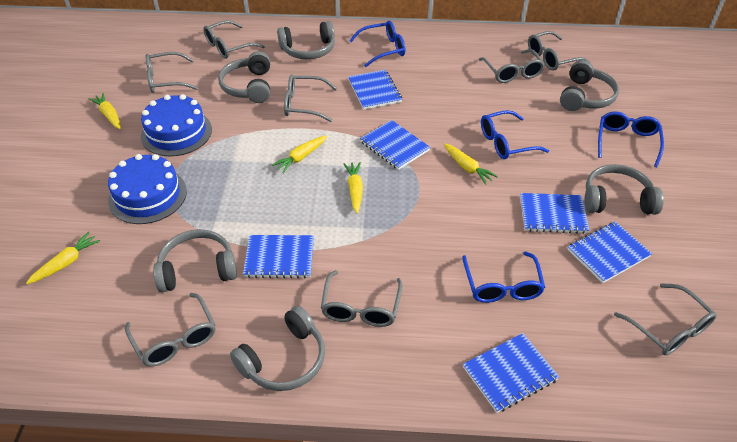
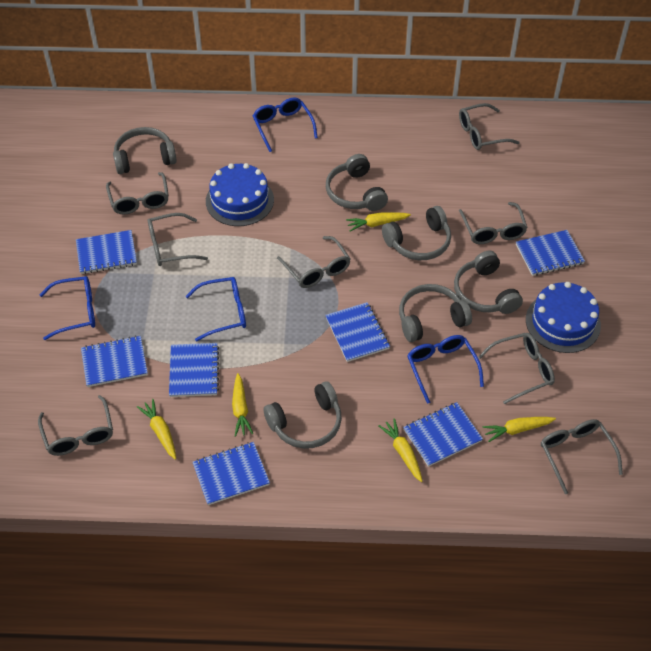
blue notebook: 6 -> 7

